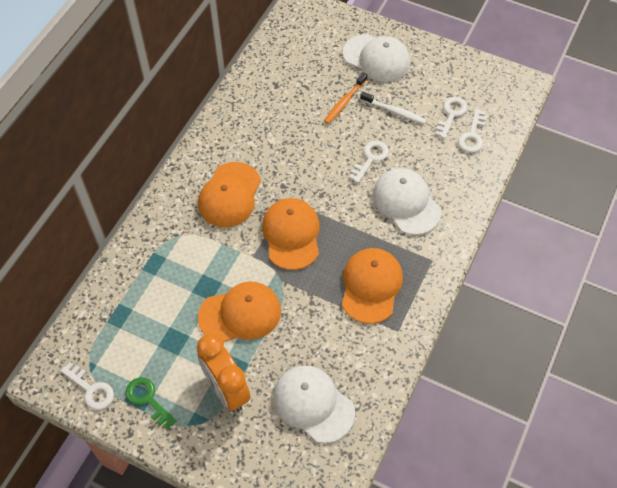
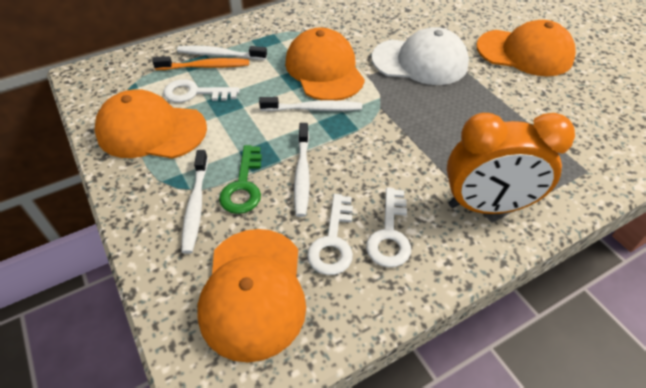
white cap: 3 -> 1
white key: 4 -> 3
white toothbrush: 1 -> 4

